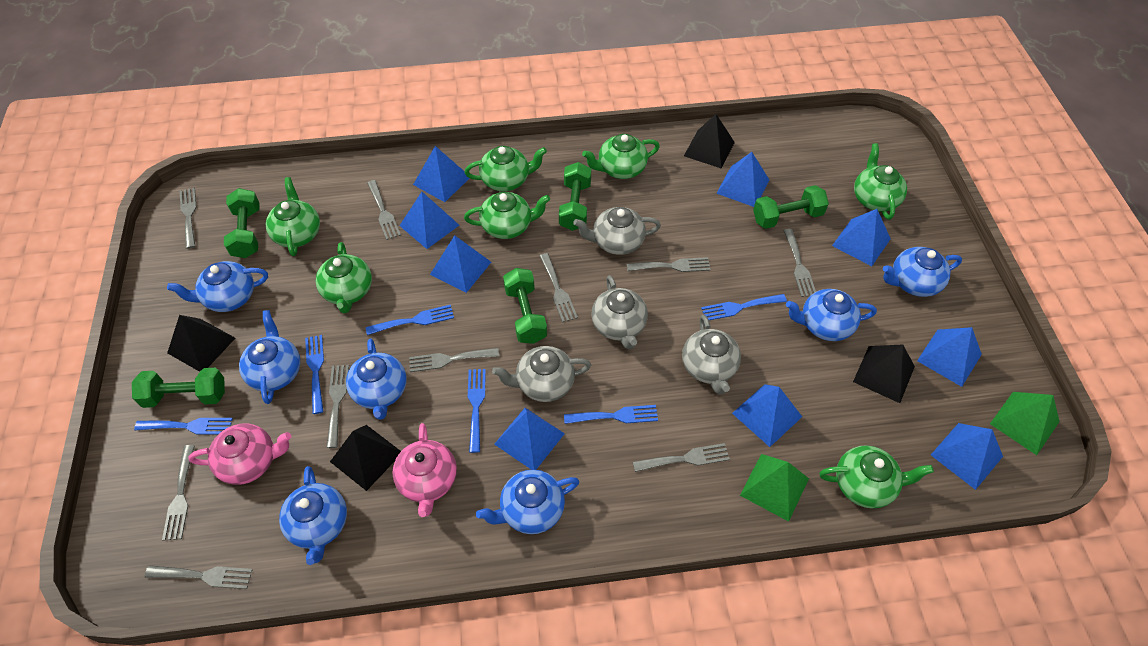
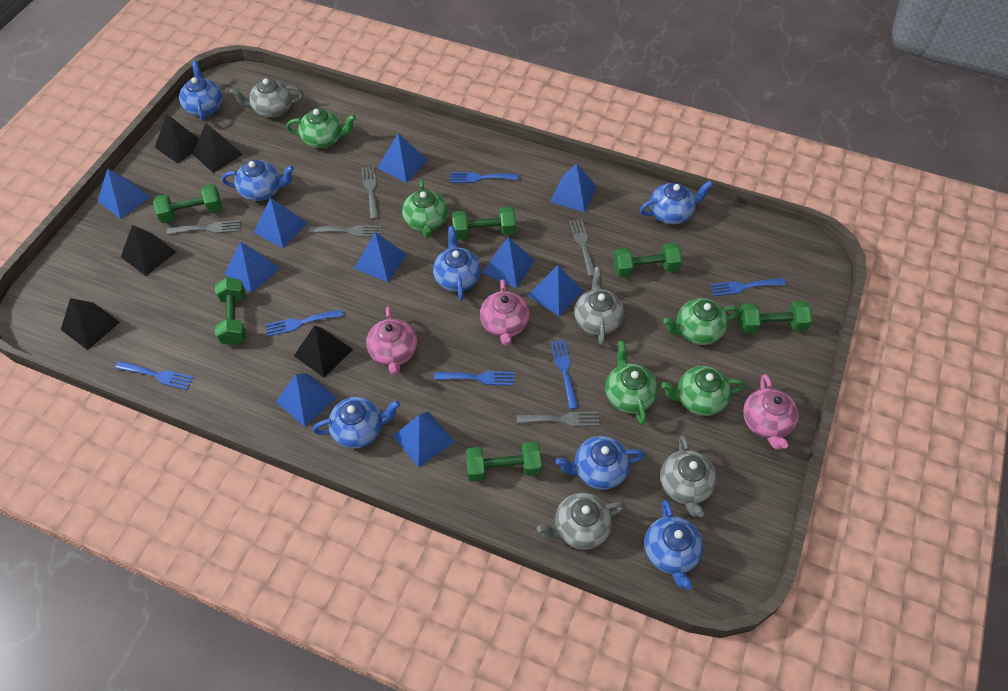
black pyramid: 4 -> 5
blue pyramid: 9 -> 10
green dumbbell: 5 -> 6
green pyramid: 2 -> 0
green teapot: 7 -> 5
grey fork: 10 -> 5
pink teapot: 2 -> 3

